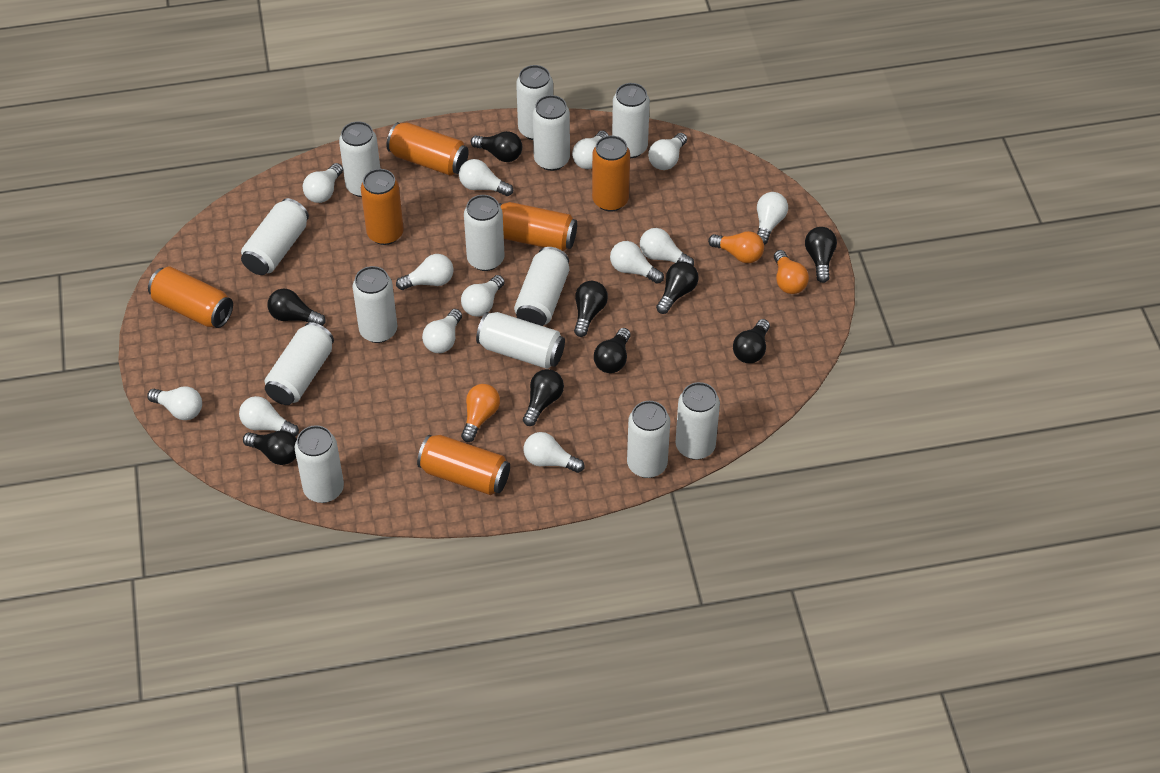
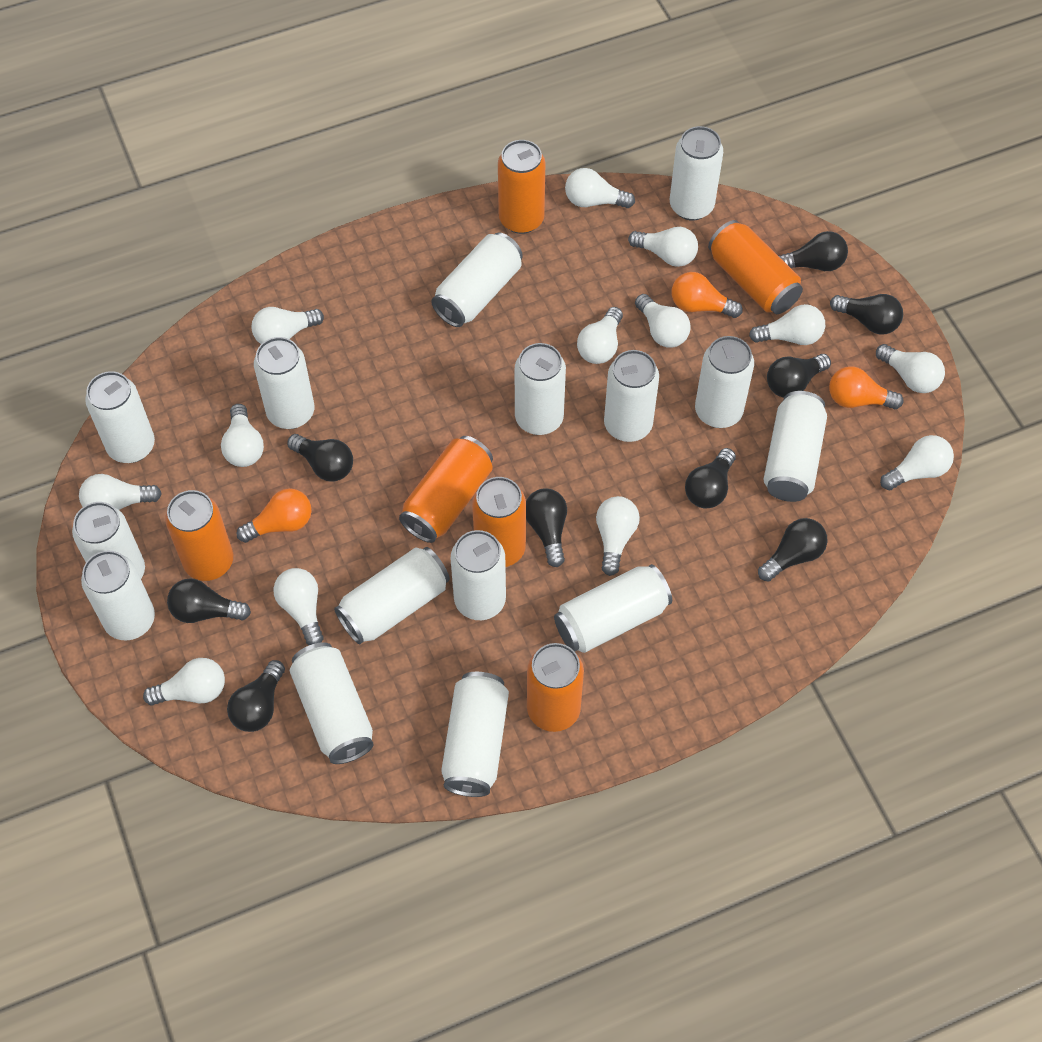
white can: 13 -> 15

